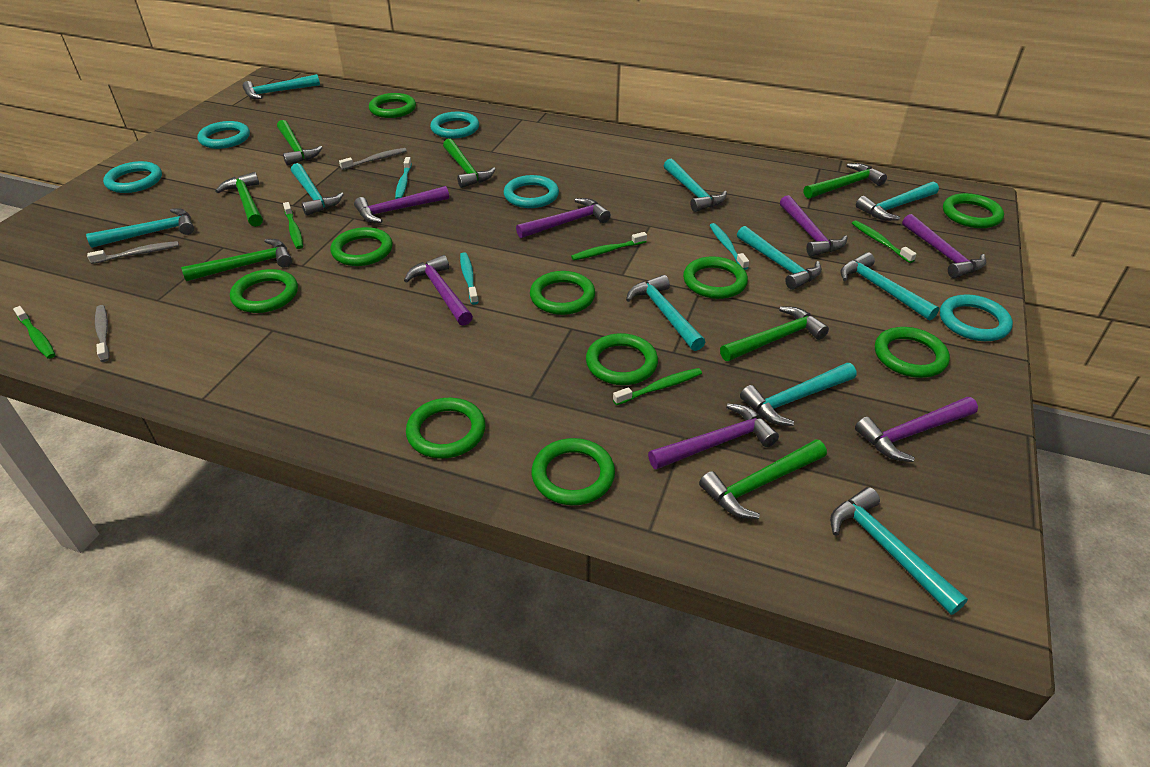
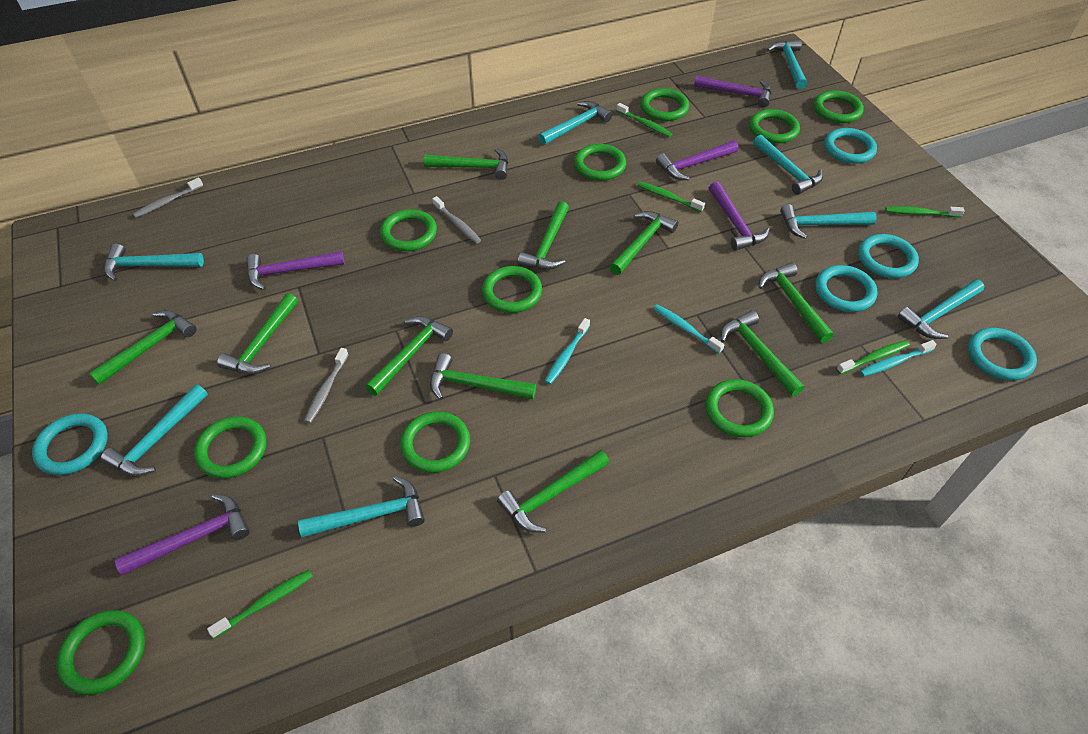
green hammer: 7 -> 10
purple hammer: 7 -> 5
turquoise hammer: 10 -> 8

